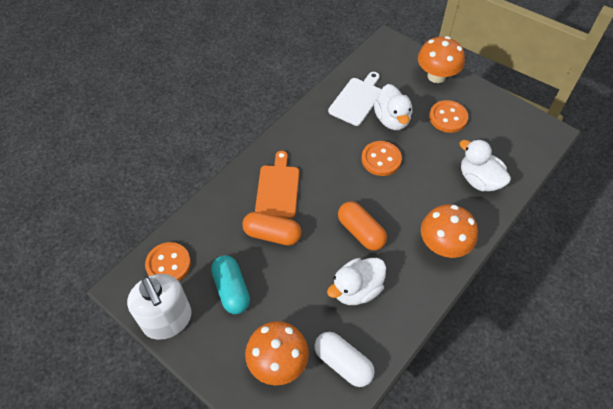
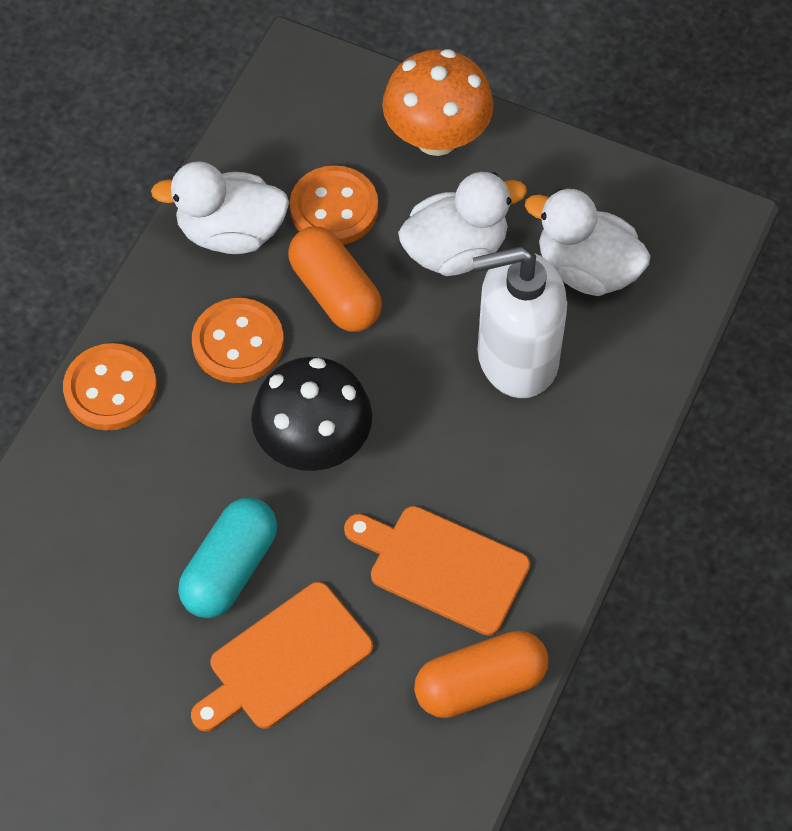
black mushroom: 0 -> 1
orange cutting board: 1 -> 2
orange mushroom: 3 -> 1
white capsule: 1 -> 0
white cutting board: 1 -> 0

